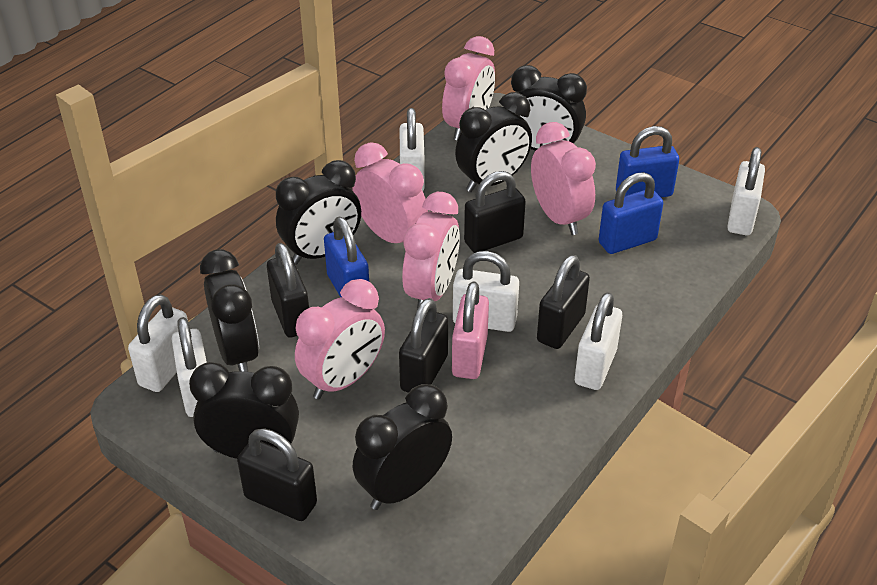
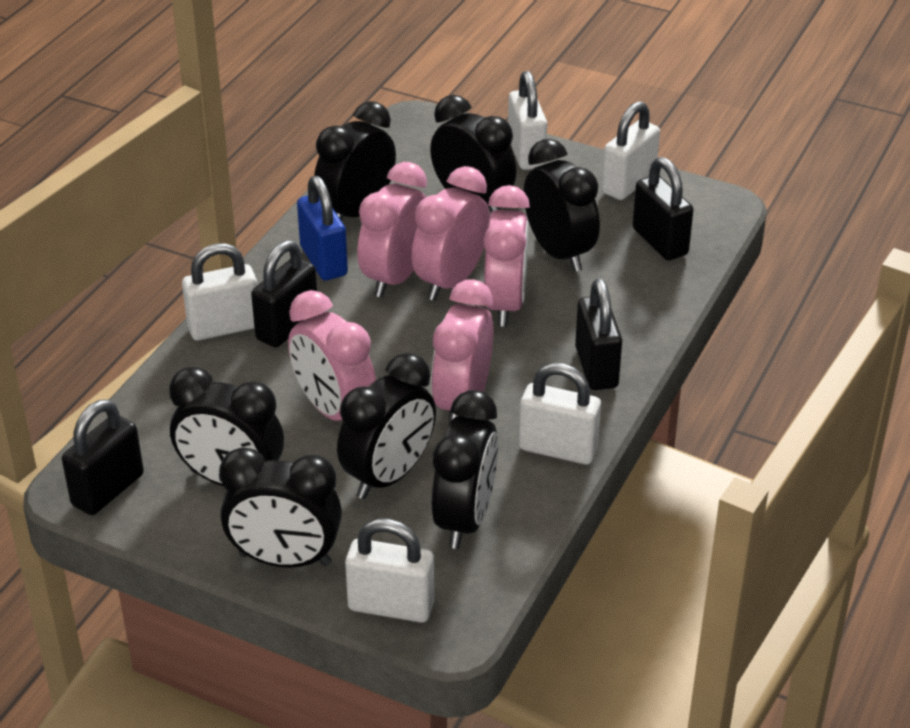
black clock: 6 -> 7
black padlock: 5 -> 4
blue padlock: 3 -> 1
pink padlock: 1 -> 0
white padlock: 6 -> 5

